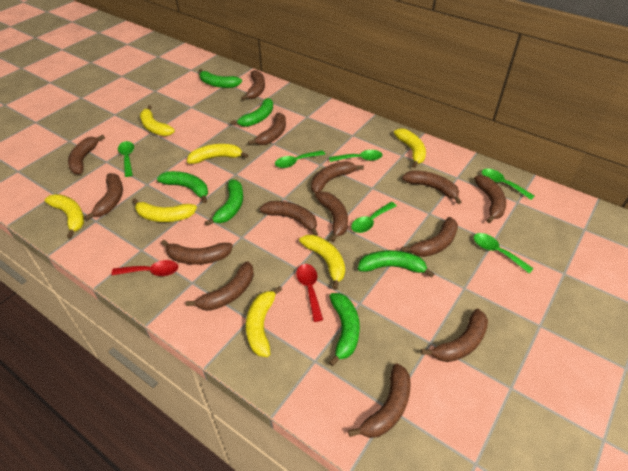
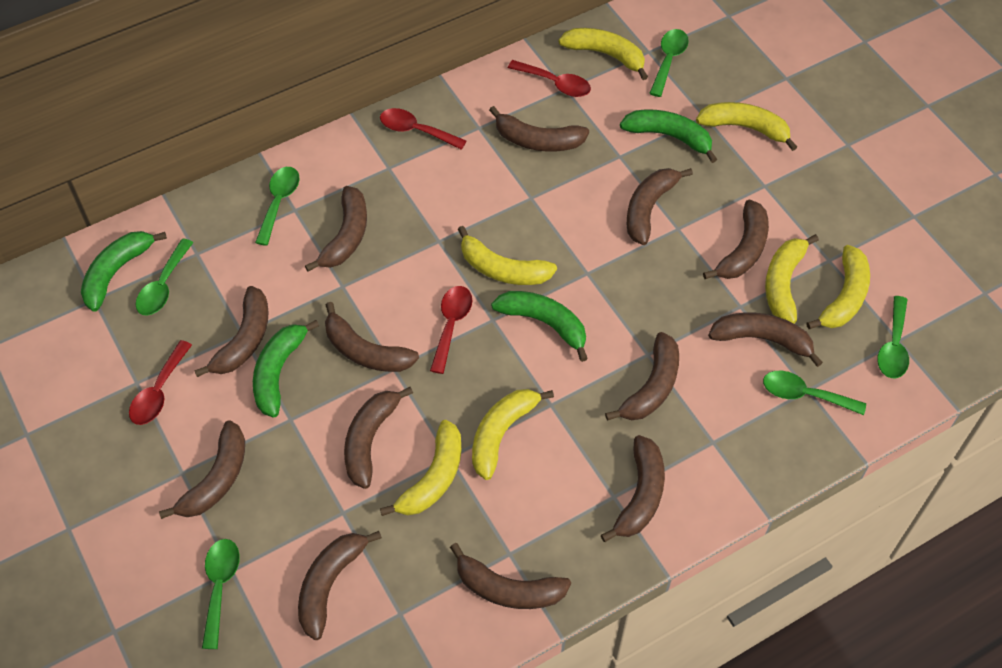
brown banana: 14 -> 13
green banana: 6 -> 4
red spoon: 2 -> 4

